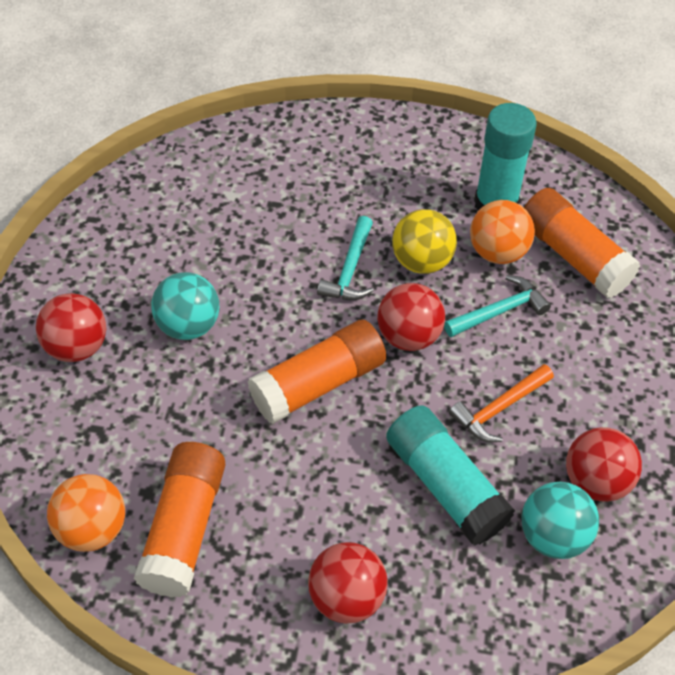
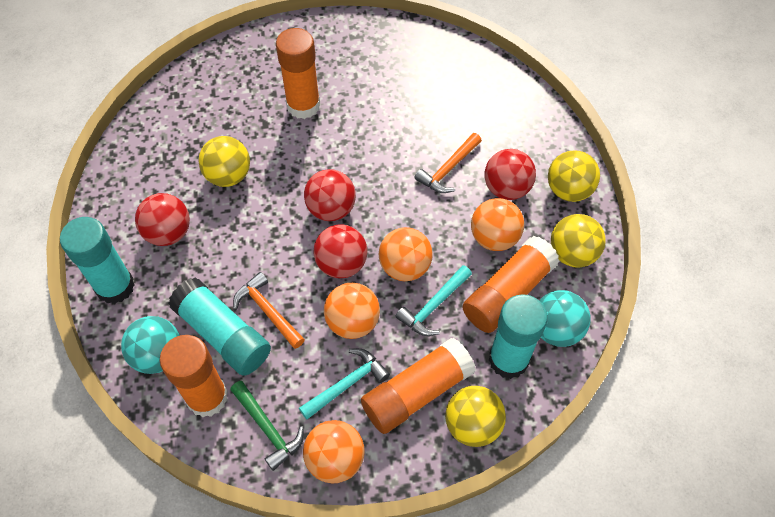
green hammer: 0 -> 1
orange ball: 2 -> 4
orange glue stick: 3 -> 4
orange hammer: 1 -> 2
turquoise glue stick: 2 -> 3
yellow ball: 1 -> 4

